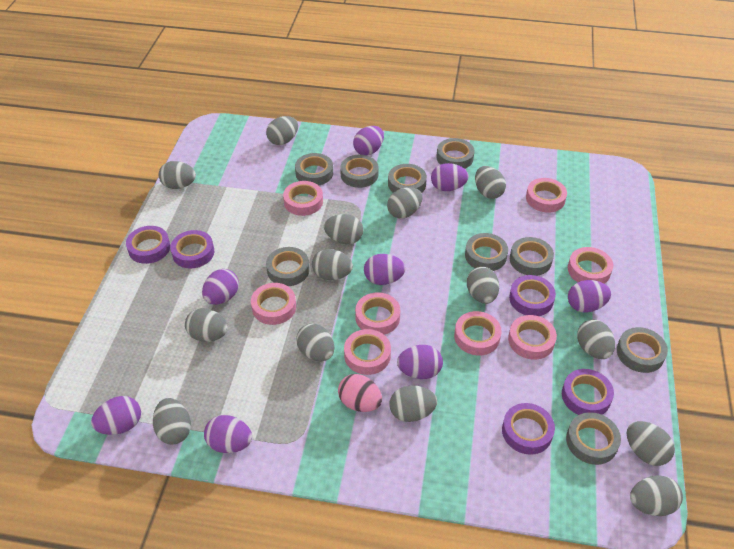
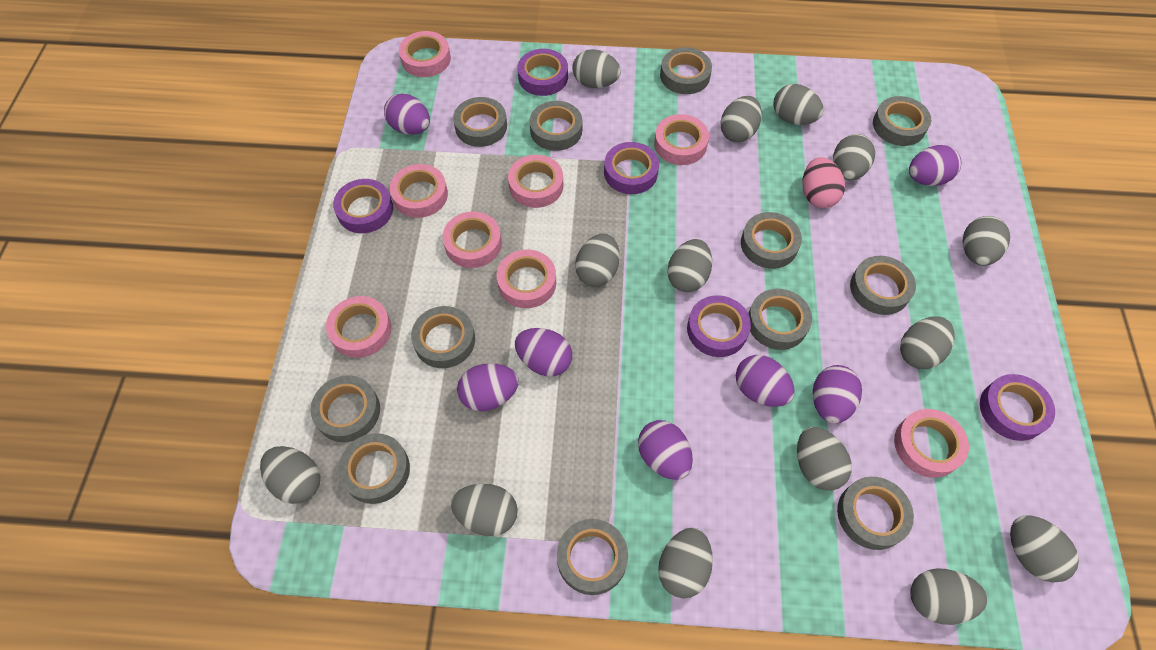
grey tape: 9 -> 12
purple egg: 8 -> 7

